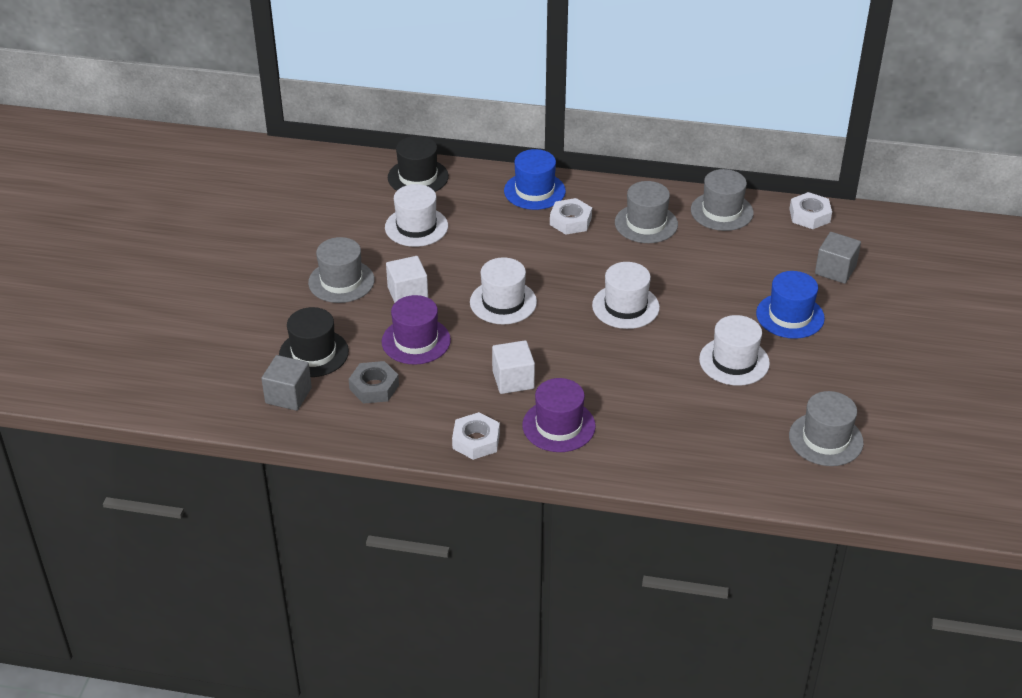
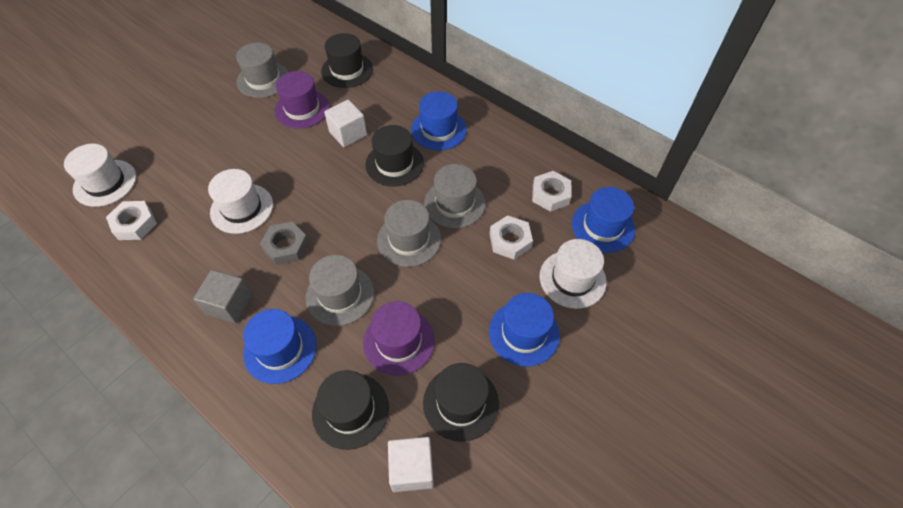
black hat: 2 -> 4
blue hat: 2 -> 4
grey cube: 2 -> 1
white hat: 4 -> 3

